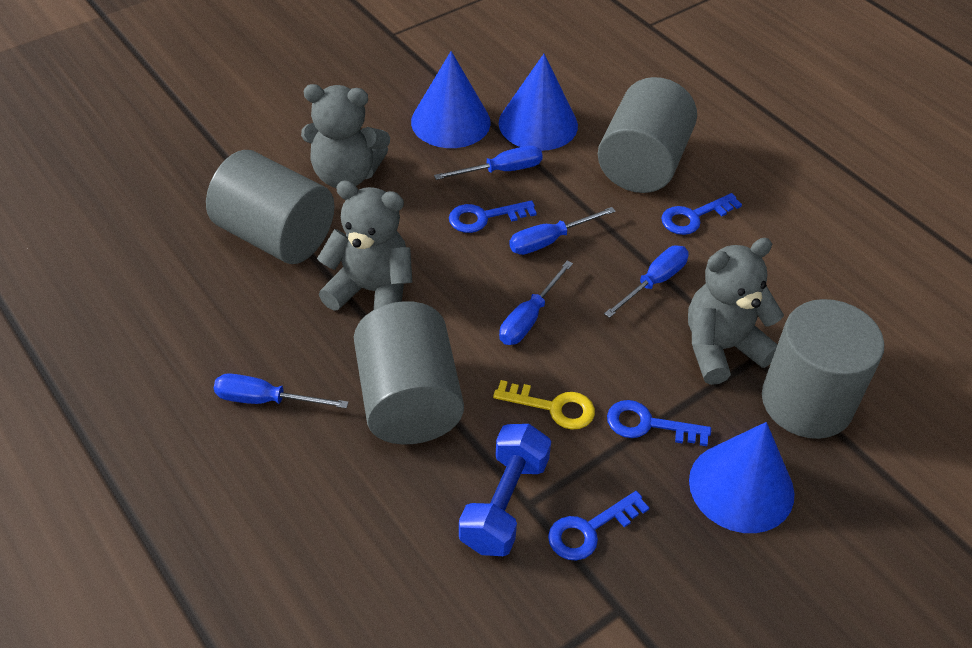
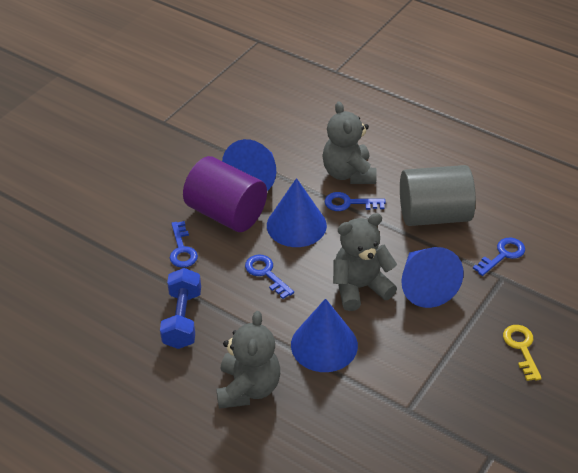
blue cone: 3 -> 4
blue screwdriver: 5 -> 0
grey cylinder: 4 -> 1
purple cylinder: 0 -> 1

